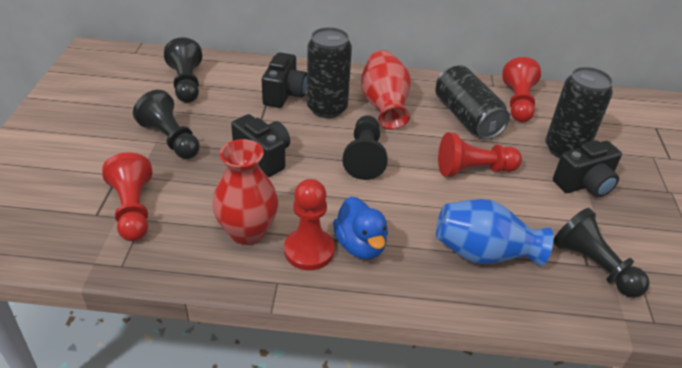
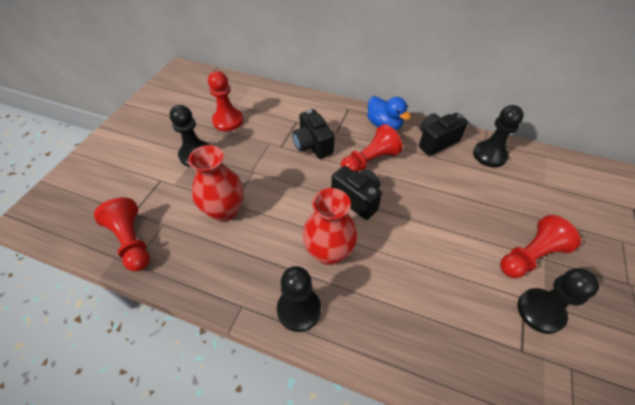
black can: 3 -> 0
blue vase: 1 -> 0

